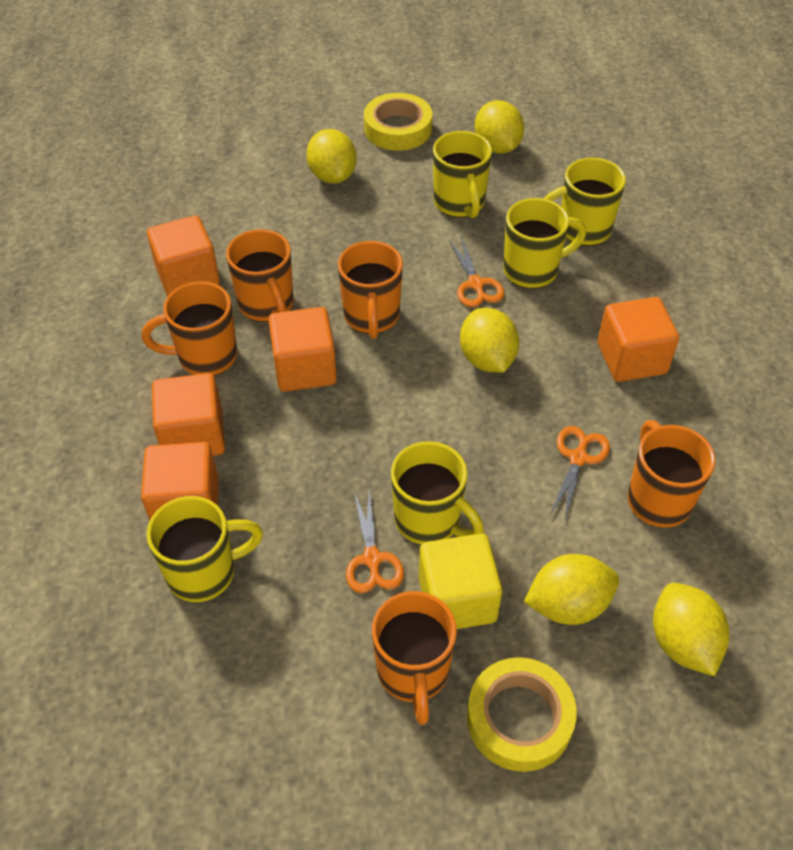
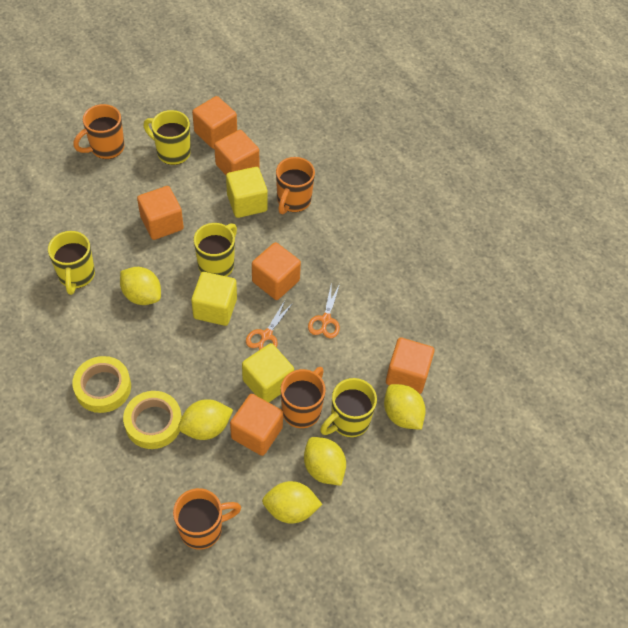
orange cube: 5 -> 6
orange mug: 5 -> 4
orange scissors: 3 -> 2
yellow cube: 1 -> 3
yellow mug: 5 -> 4

